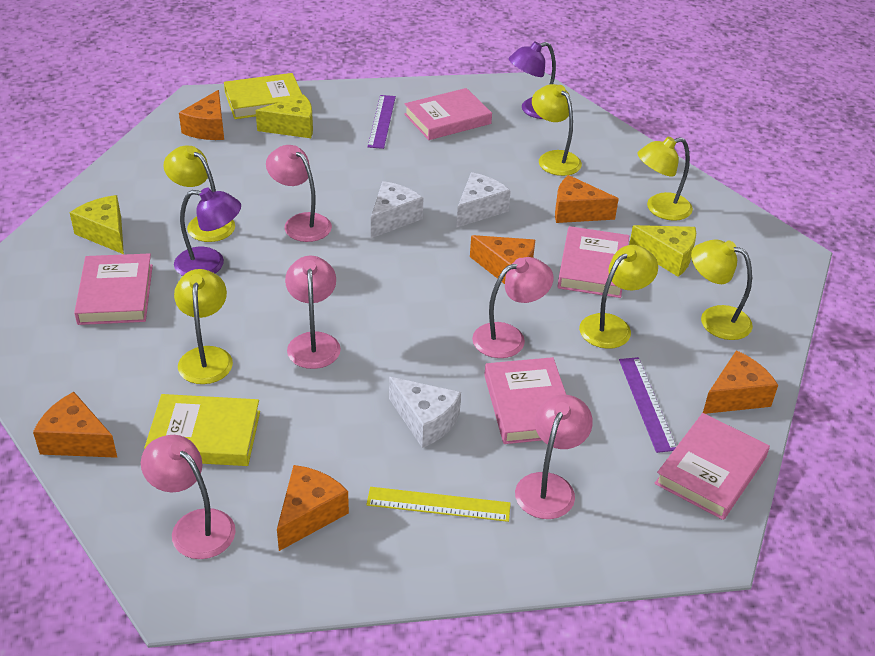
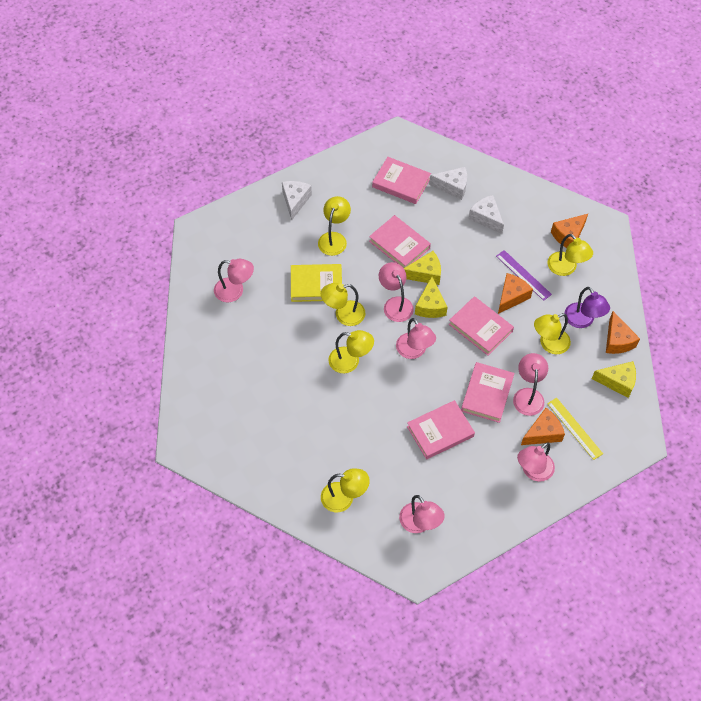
orange cheese: 6 -> 4
pink lamp: 5 -> 6
purple lamp: 2 -> 1
purple ruler: 2 -> 1
yellow book: 2 -> 1

